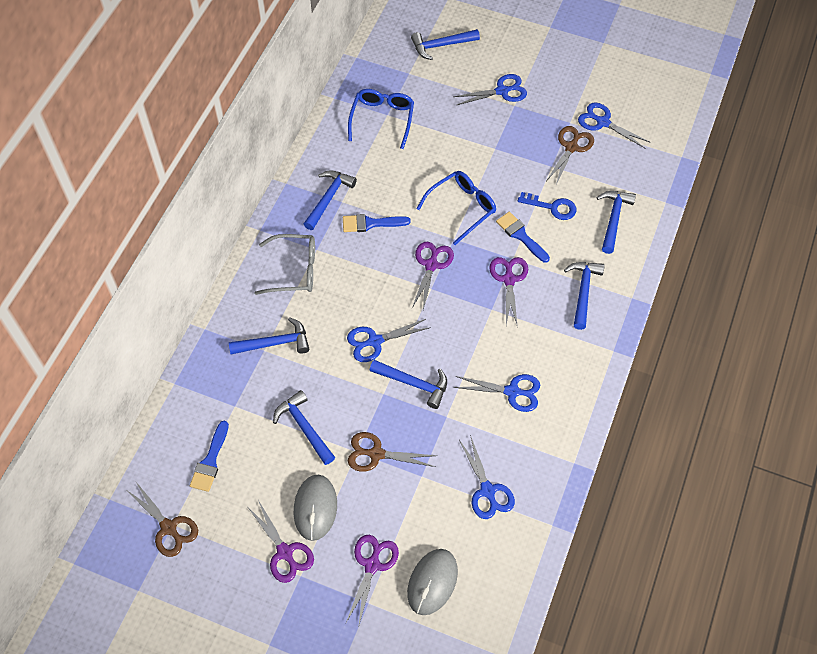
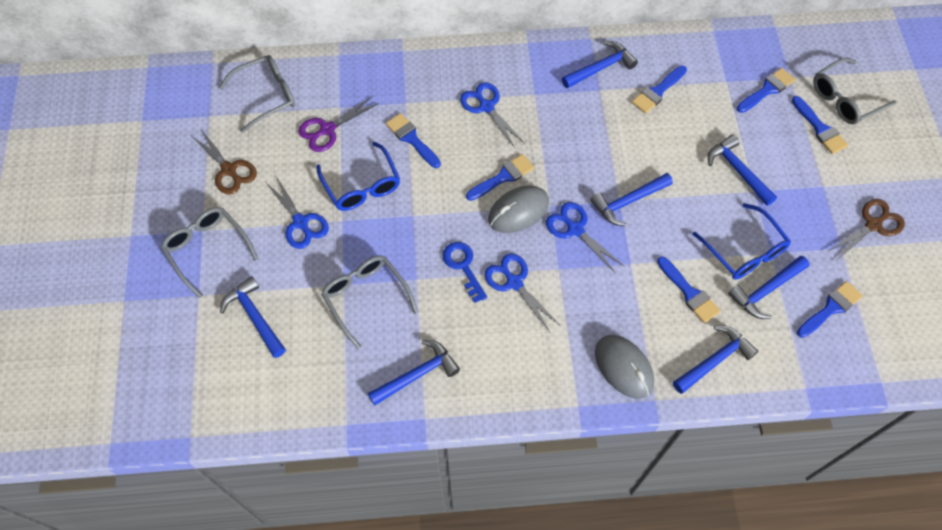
blue brush: 3 -> 7
blue scissors: 5 -> 4
brown scissors: 3 -> 2
grey glasses: 1 -> 4
purple scissors: 4 -> 1

